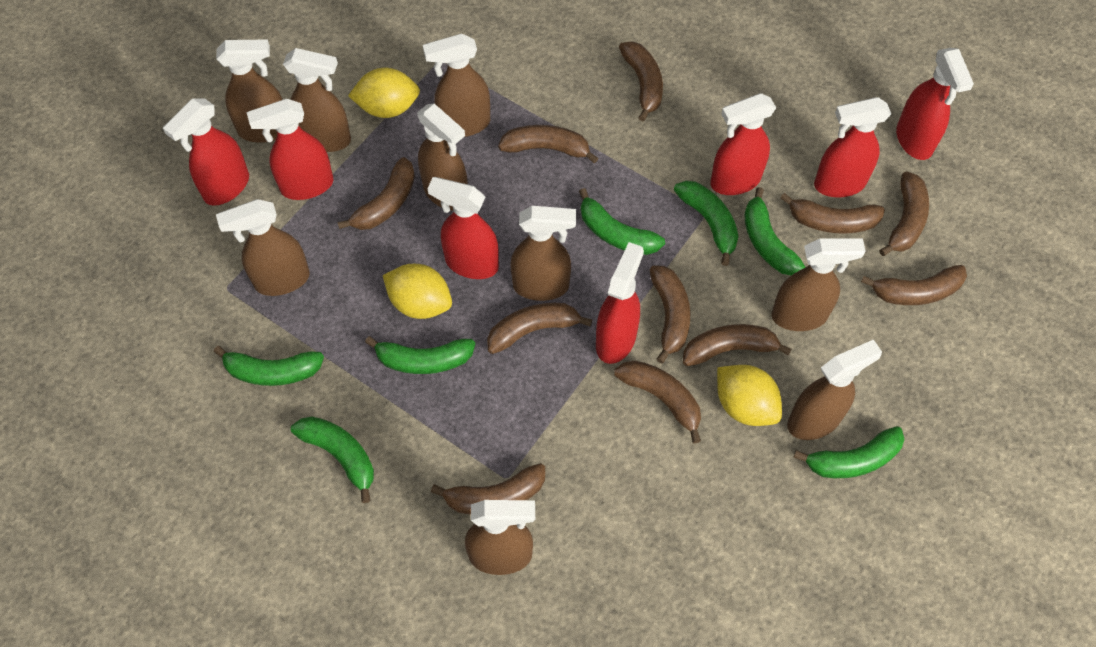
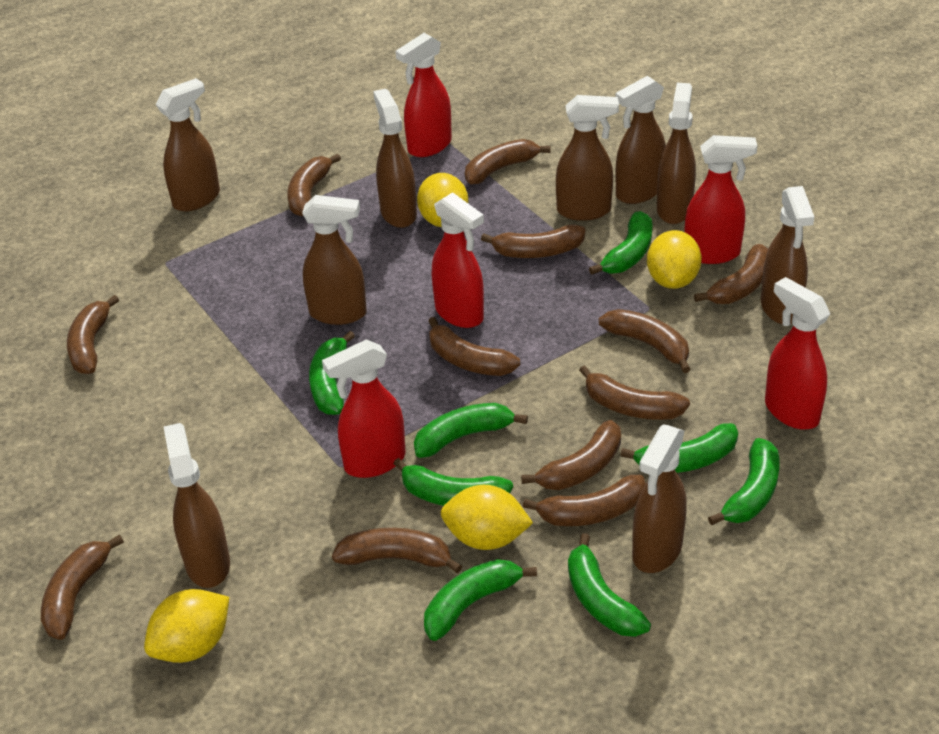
brown banana: 11 -> 12
green banana: 7 -> 8
red spray bottle: 7 -> 5
yellow lemon: 3 -> 4

